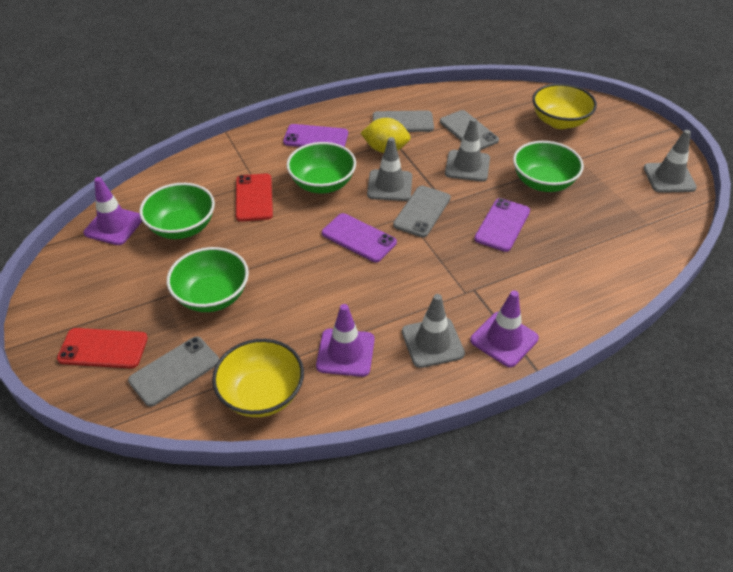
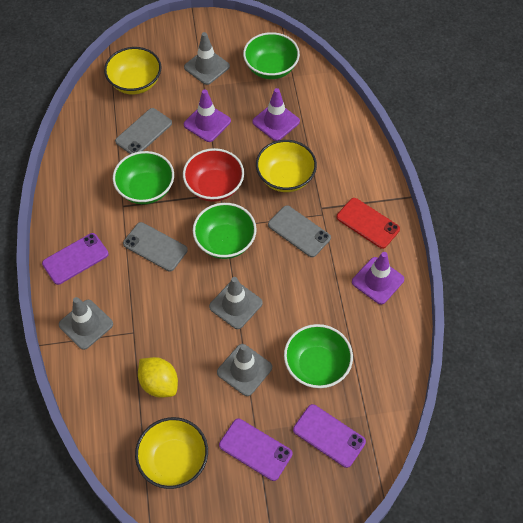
grey phone: 4 -> 3
red bowl: 0 -> 1
red phone: 2 -> 1
yellow bowl: 2 -> 3

